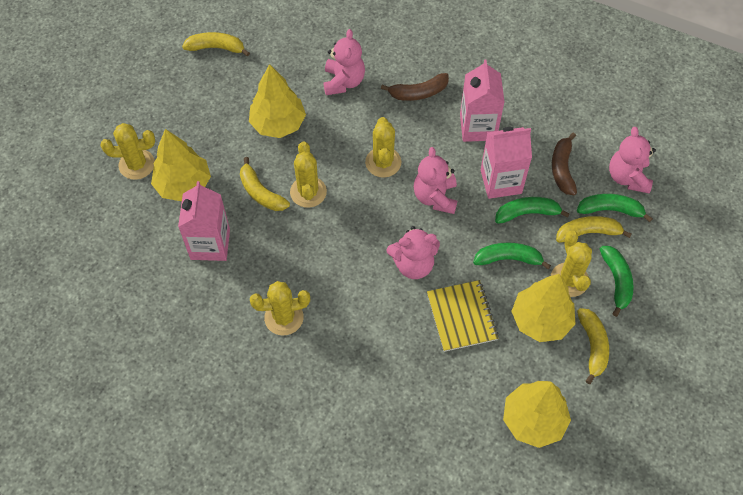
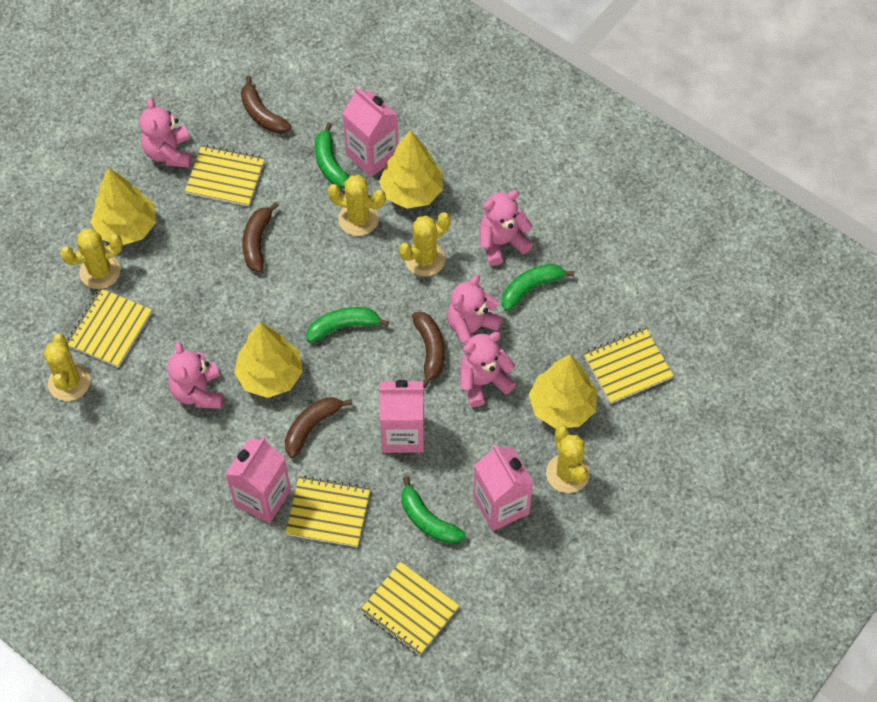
brown banana: 2 -> 4
pink carton: 3 -> 4
pink teddy bear: 4 -> 5
yellow banana: 4 -> 0
yellow notebook: 1 -> 5

